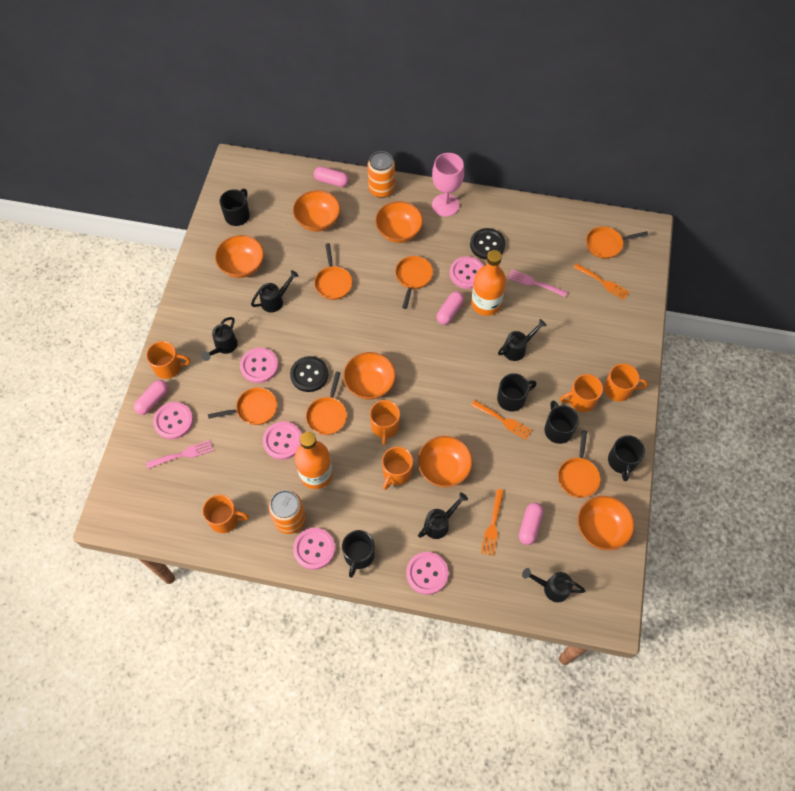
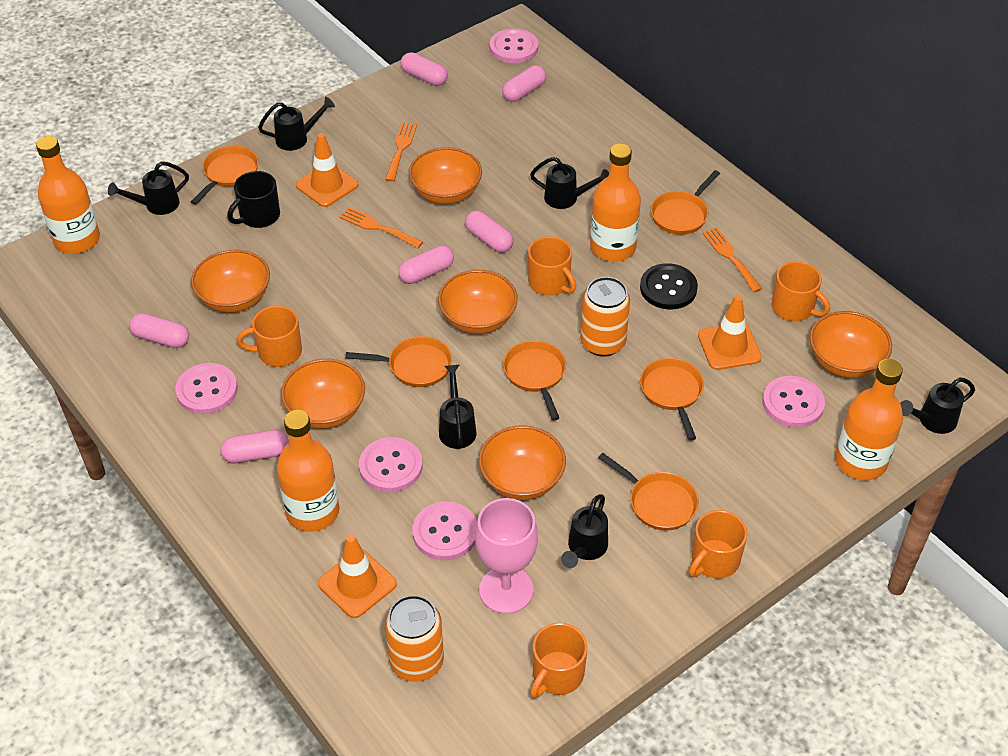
black button: 2 -> 1
black mug: 5 -> 1
black watering can: 5 -> 6
orange bottle: 2 -> 4
orange mug: 6 -> 5
orange traffic cone: 0 -> 3
pink button: 6 -> 5
pink capsule: 4 -> 6
pink fork: 2 -> 0

